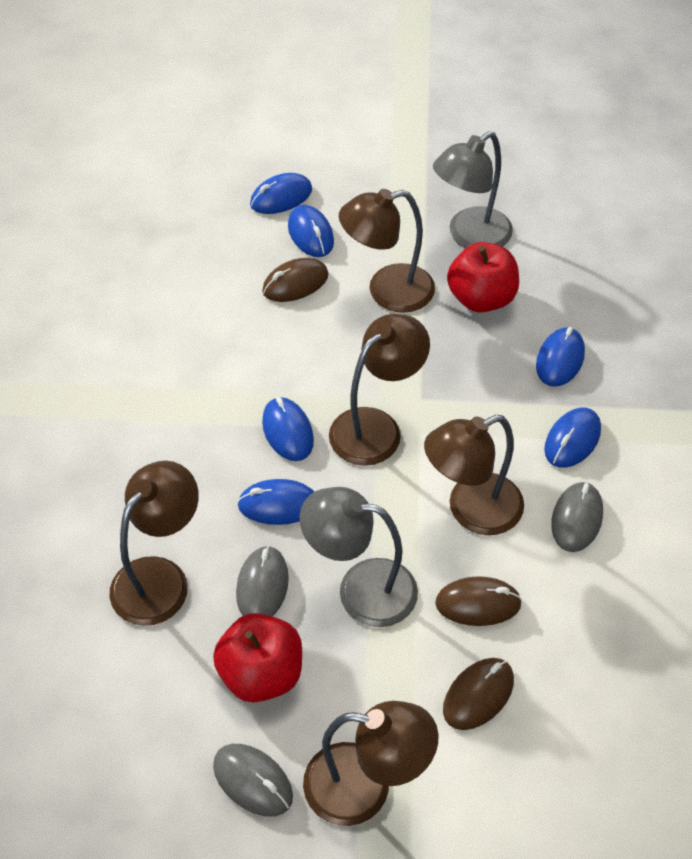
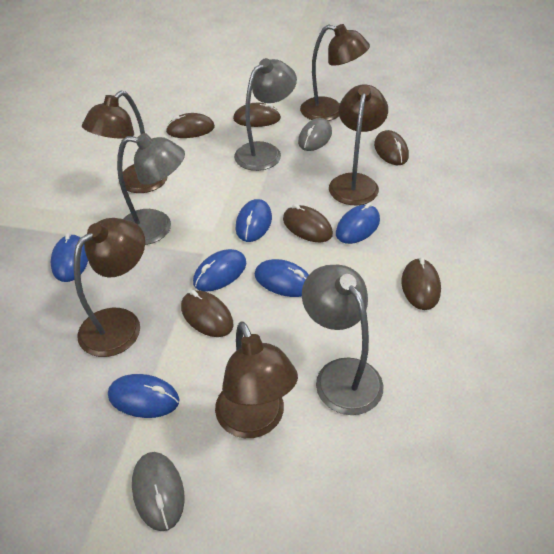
brown mouse: 3 -> 6
grey lamp: 2 -> 3
grey mouse: 3 -> 2
red apple: 2 -> 0

